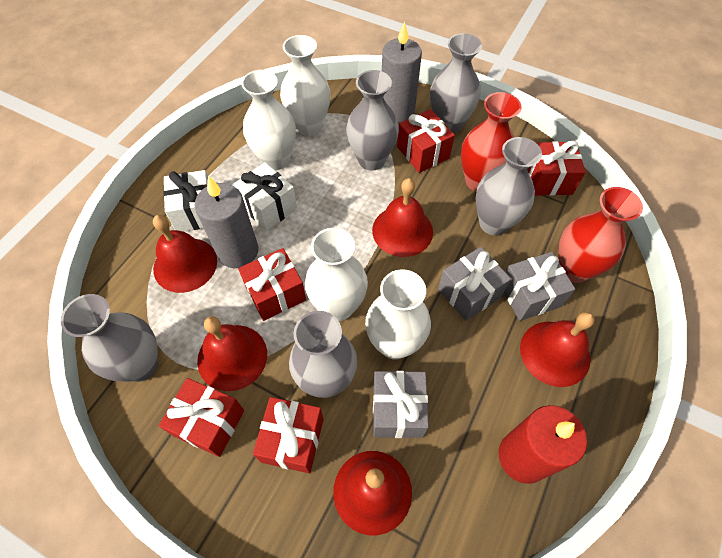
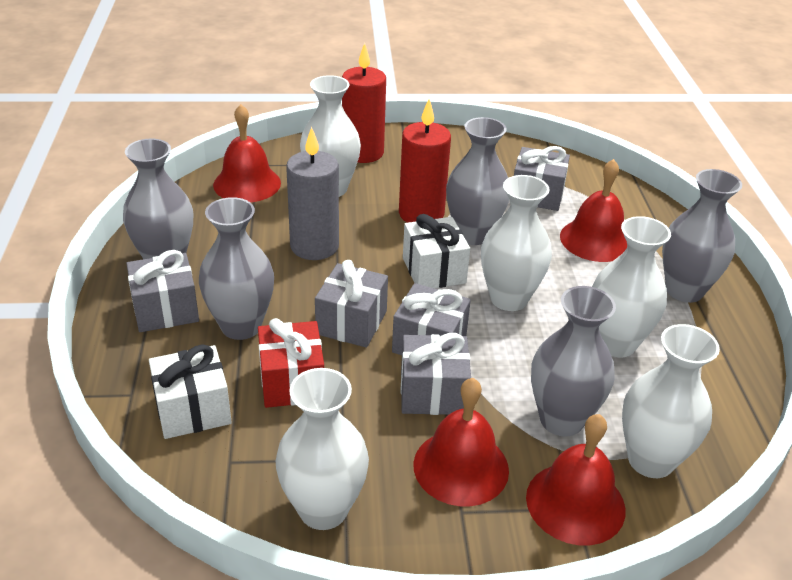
grey candle: 2 -> 1
grey gift: 3 -> 5
red bell: 5 -> 4
red candle: 1 -> 2
red gift: 5 -> 1
red vase: 2 -> 0
white vase: 4 -> 5

